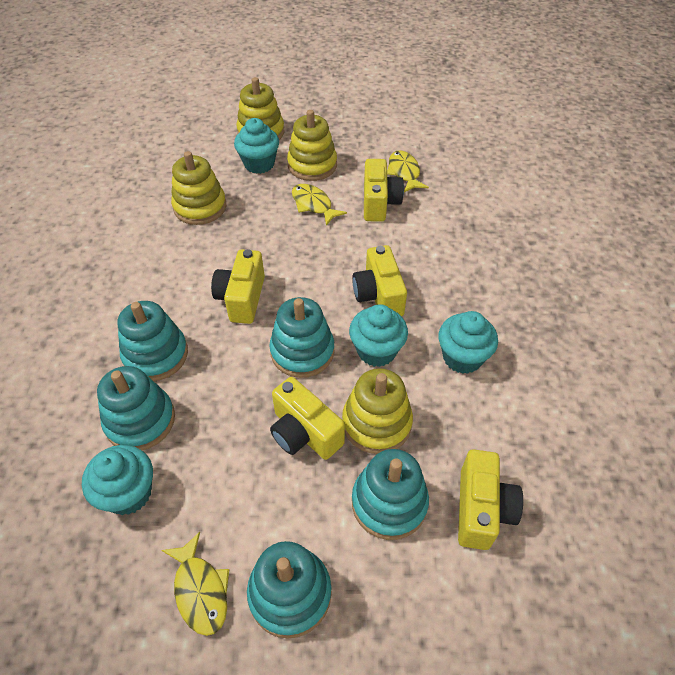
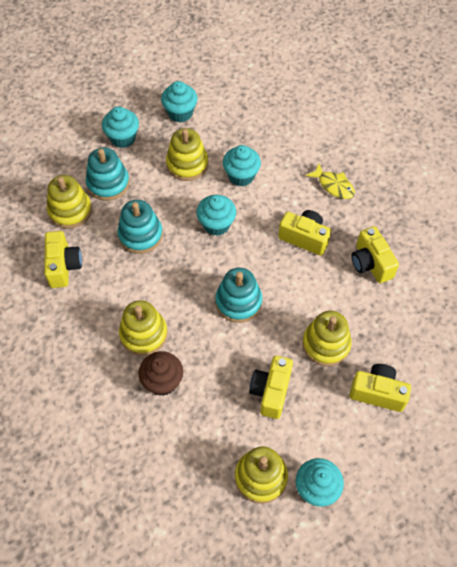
brown cupcake: 0 -> 1
turquoise cupcake: 4 -> 5
turquoise stacking toy: 5 -> 3
yellow fish: 3 -> 1
yellow stacking toy: 4 -> 5

